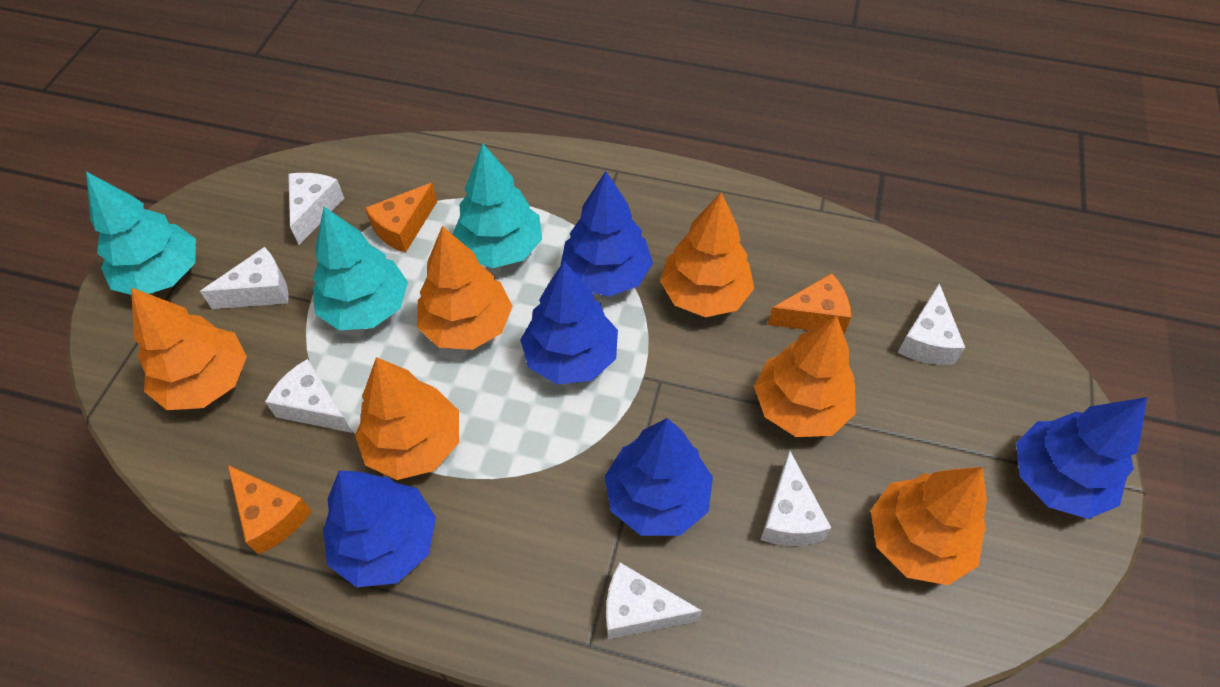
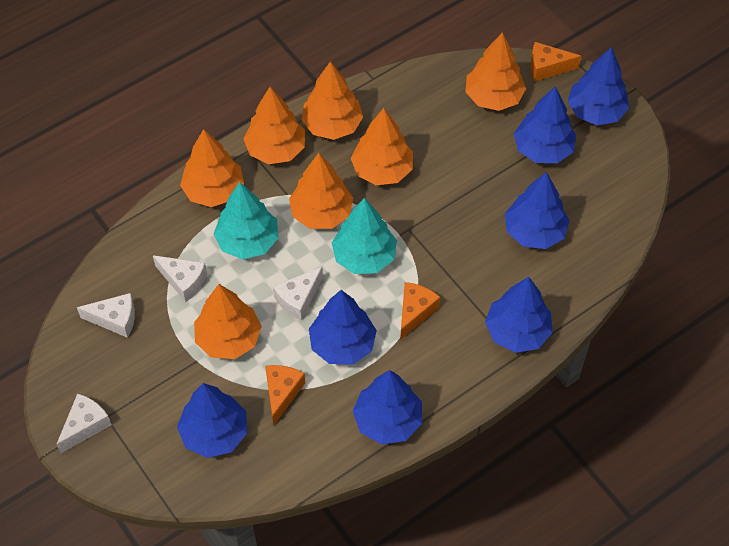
blue tree: 5 -> 7
orange tree: 6 -> 7
turquoise tree: 3 -> 2
white cheese: 6 -> 4

